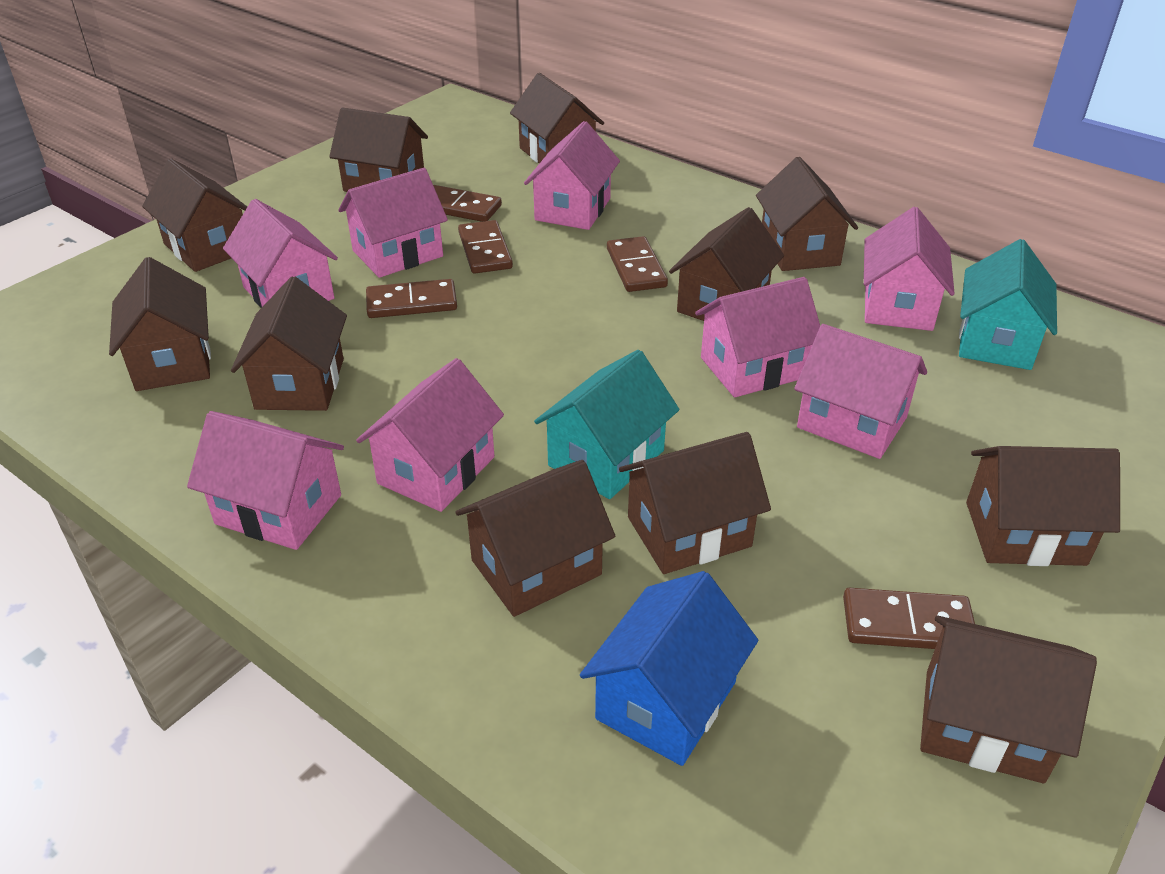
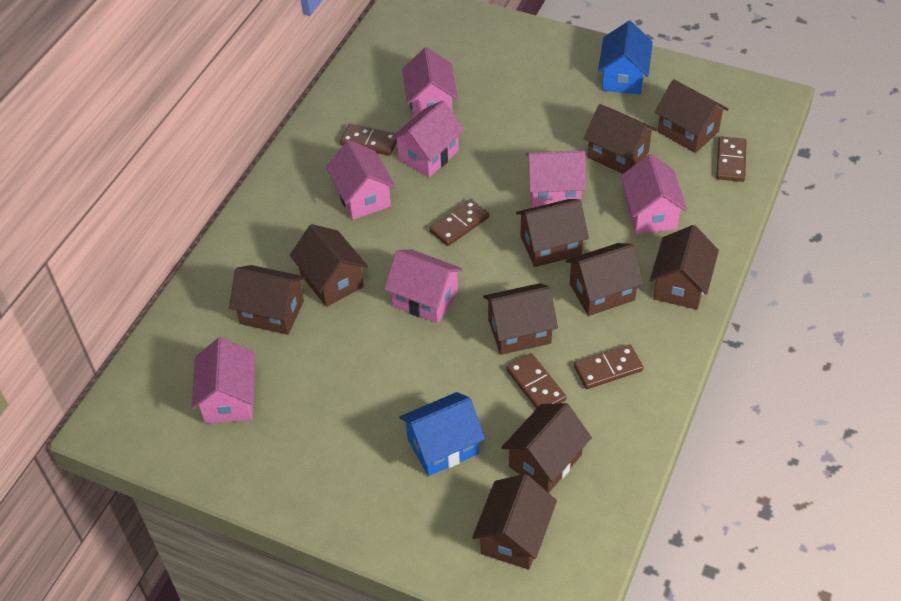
blue house: 1 -> 2
brown house: 11 -> 10
pink house: 8 -> 7
turquoise house: 2 -> 0

